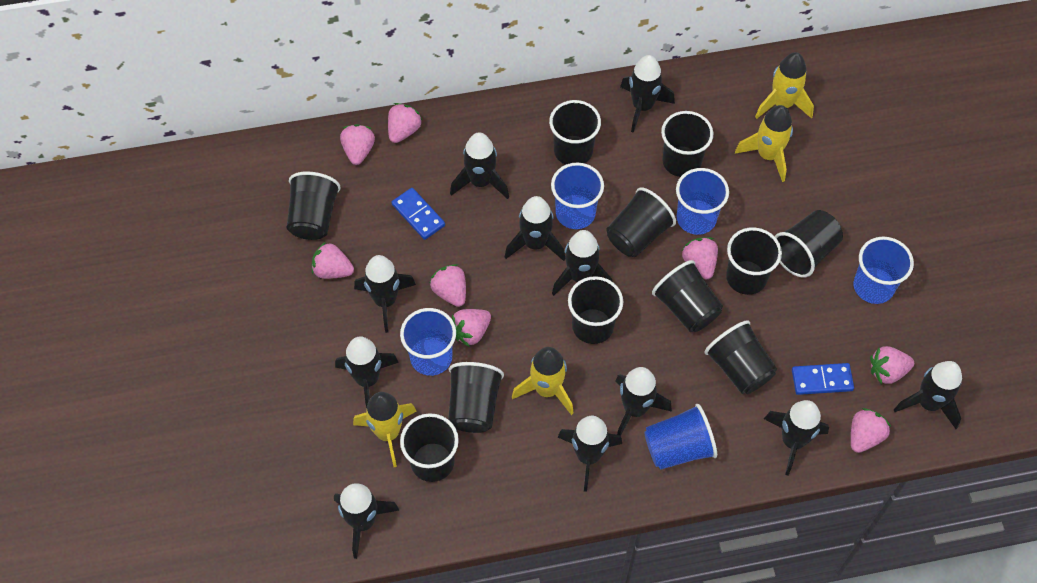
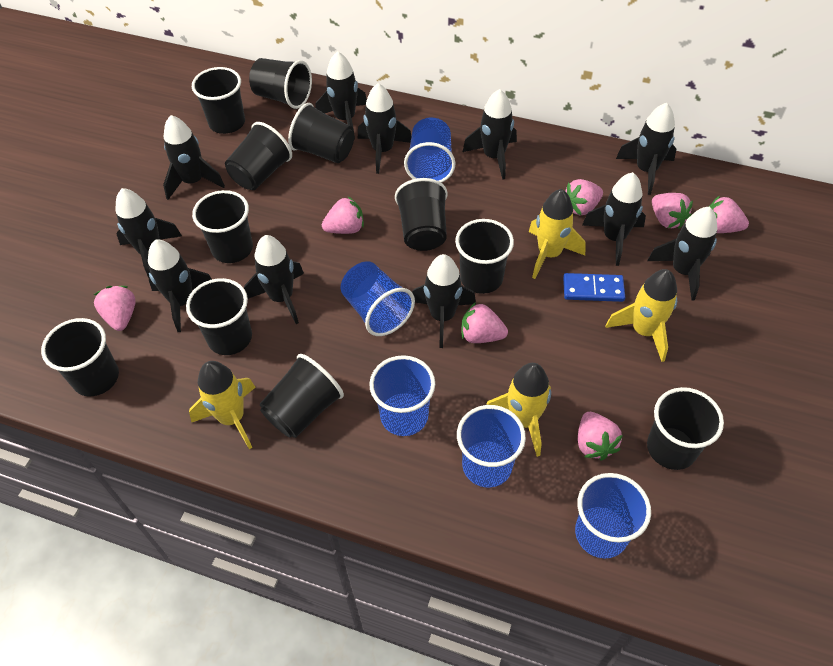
blue domino: 2 -> 1
pink strawberry: 8 -> 7

